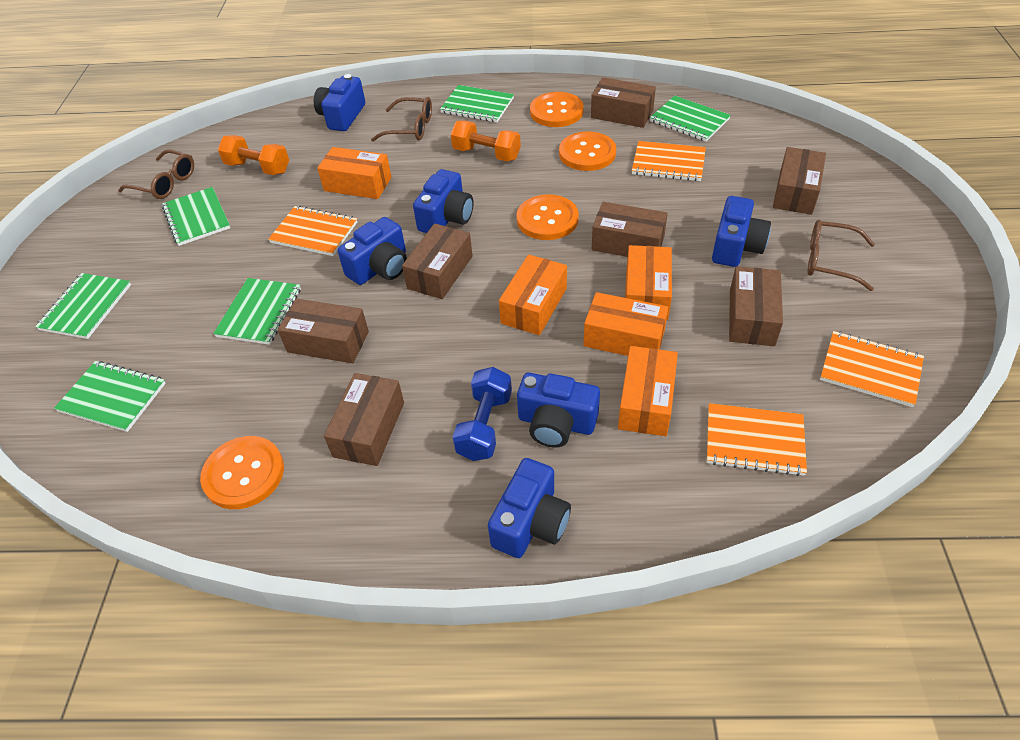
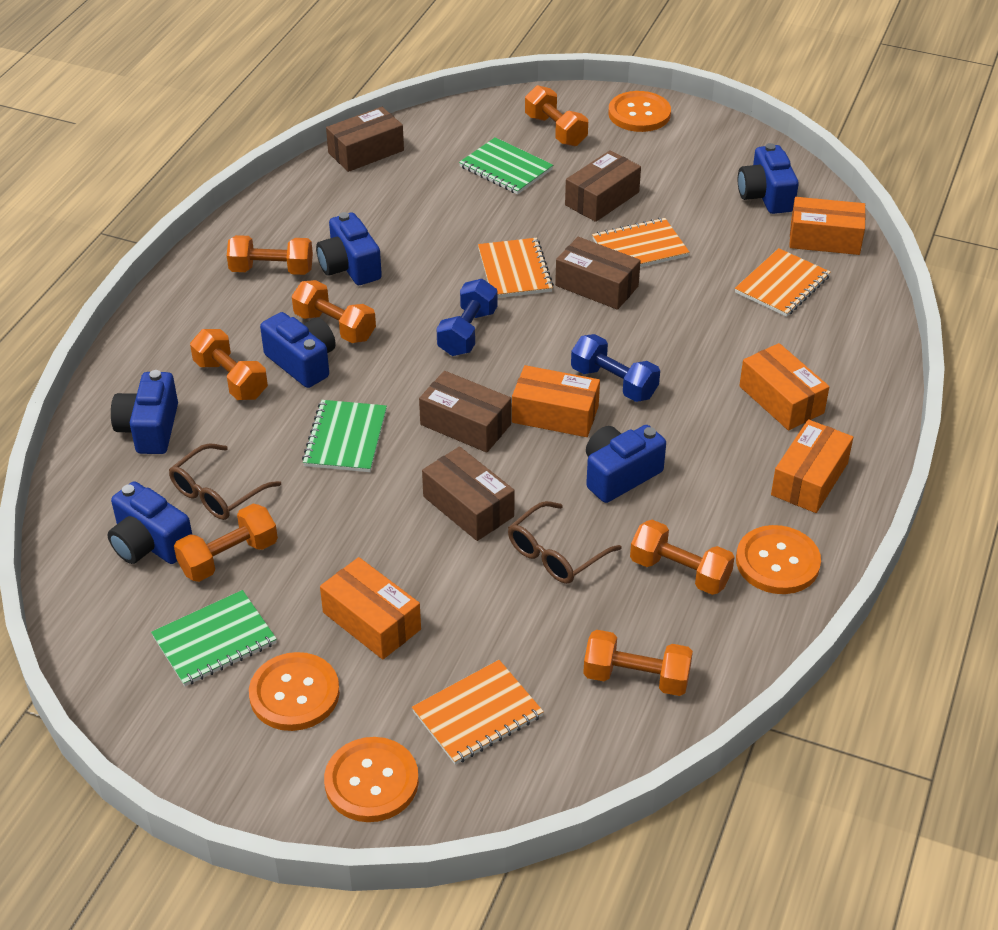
blue dumbbell: 1 -> 2
brown box: 7 -> 5
brown glasses: 3 -> 2
green notebook: 6 -> 3
orange dumbbell: 2 -> 7

